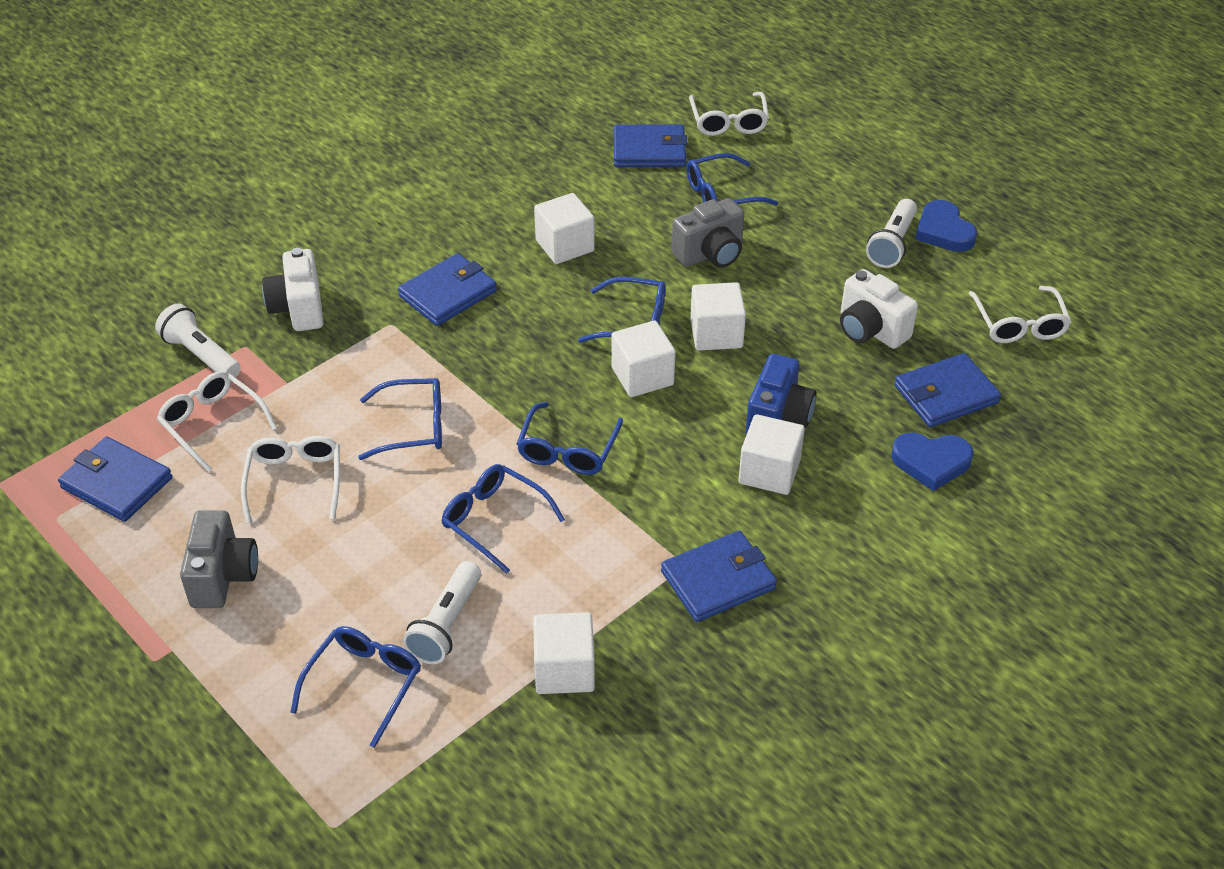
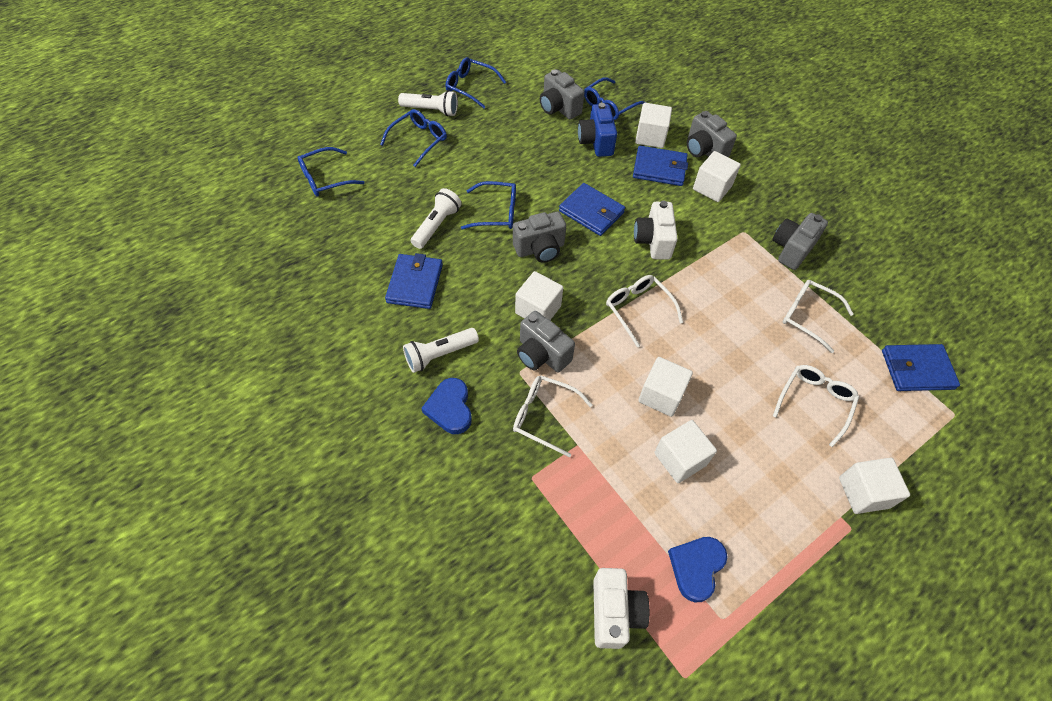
blue glasses: 6 -> 5
blue wallet: 5 -> 4
grey camera: 2 -> 5
white cube: 5 -> 6

